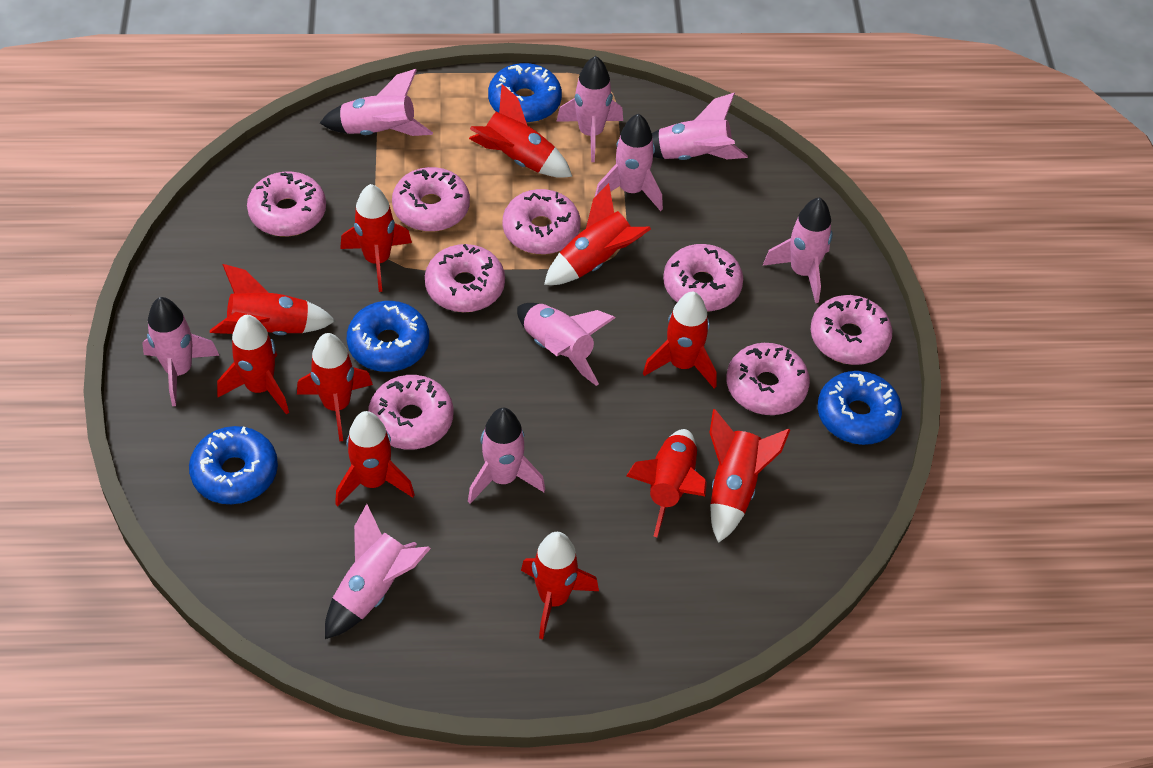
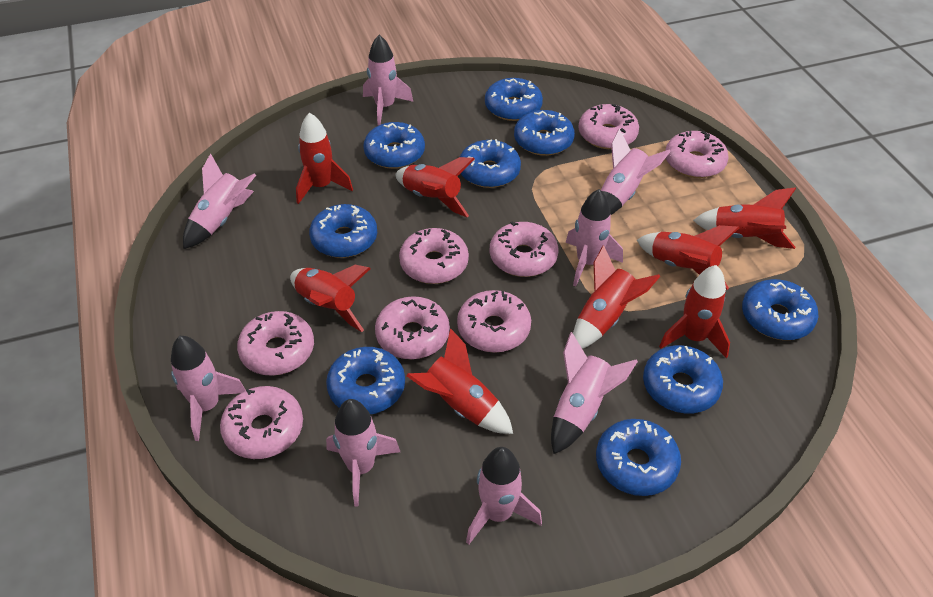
blue donut: 4 -> 9
pink rocket: 9 -> 8
red rocket: 11 -> 8

